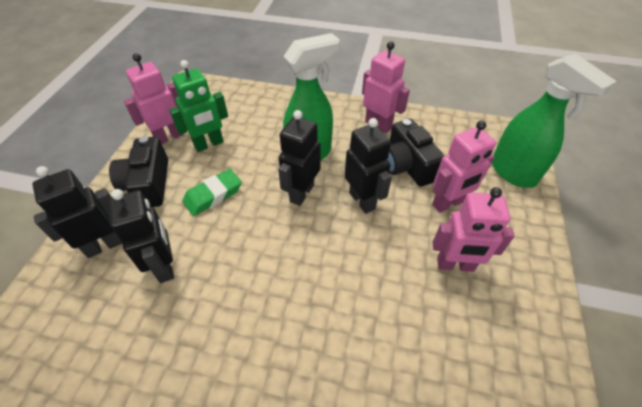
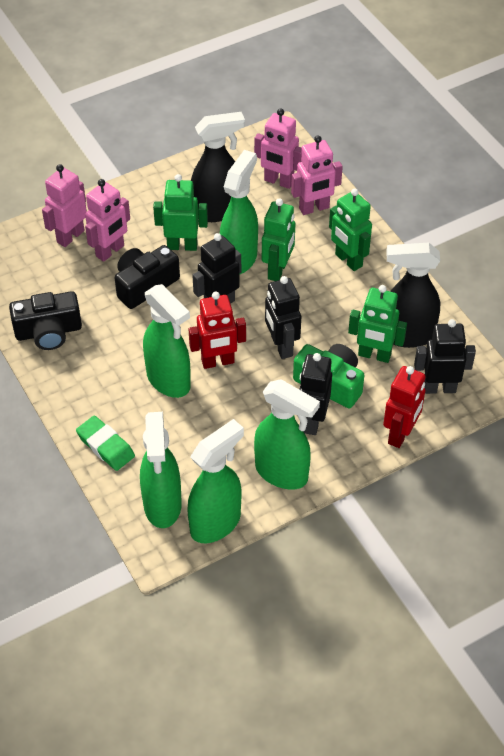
black spray bottle: 0 -> 2
green camera: 0 -> 1
green robot: 1 -> 4
green spray bottle: 2 -> 5
red robot: 0 -> 2

